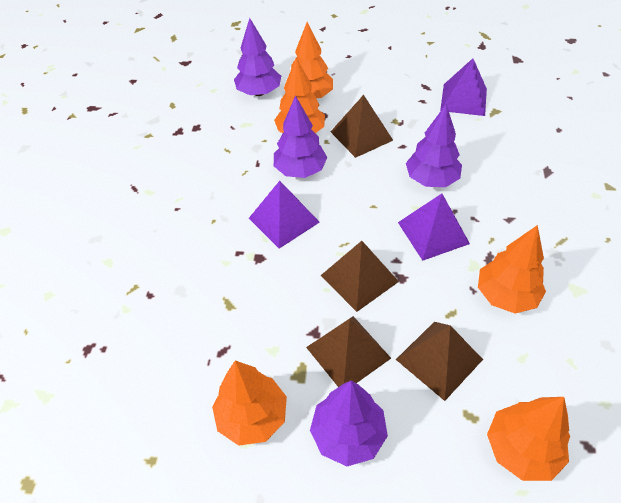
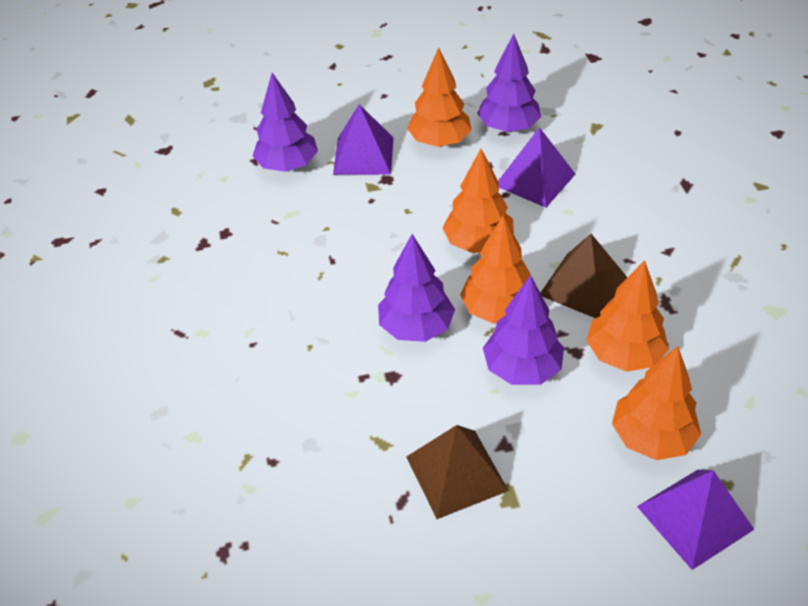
brown pyramid: 4 -> 2

